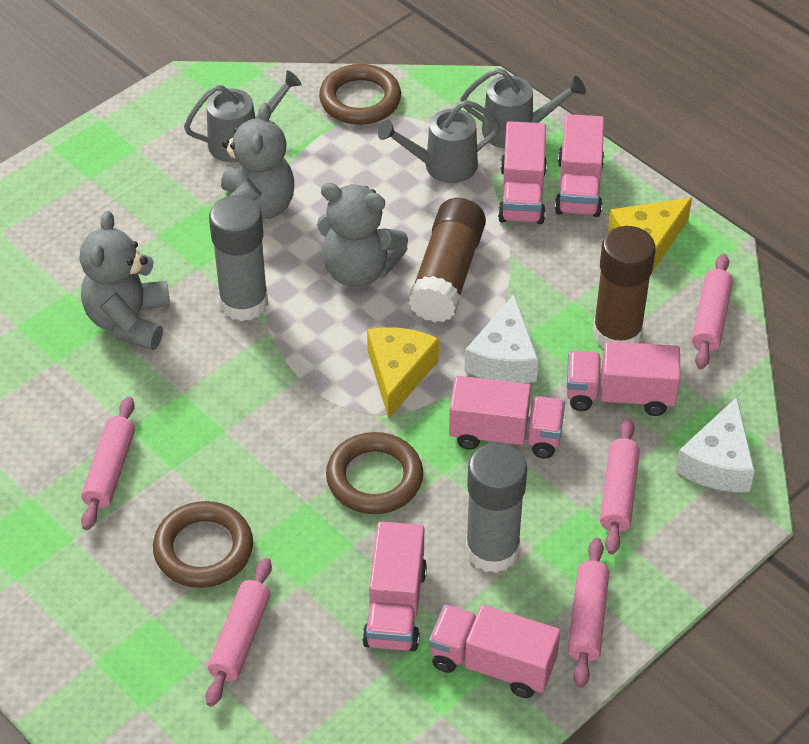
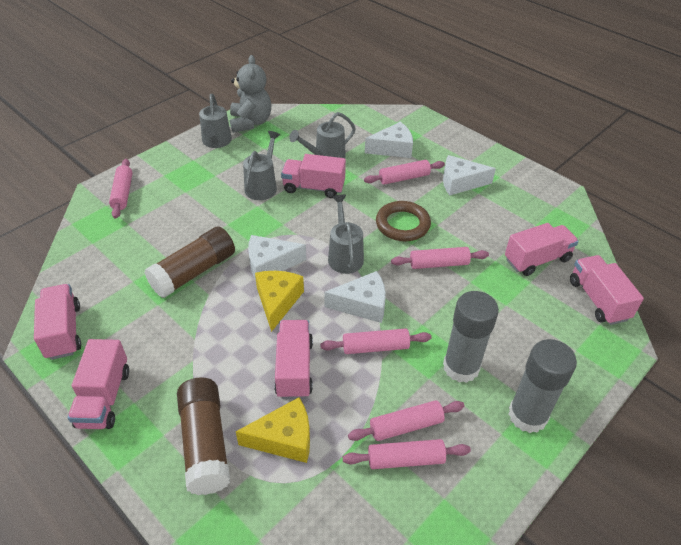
brown ring: 3 -> 1
grey teddy bear: 3 -> 1
grey watering can: 3 -> 4
pink rolling pin: 5 -> 6
white cheese: 2 -> 4

